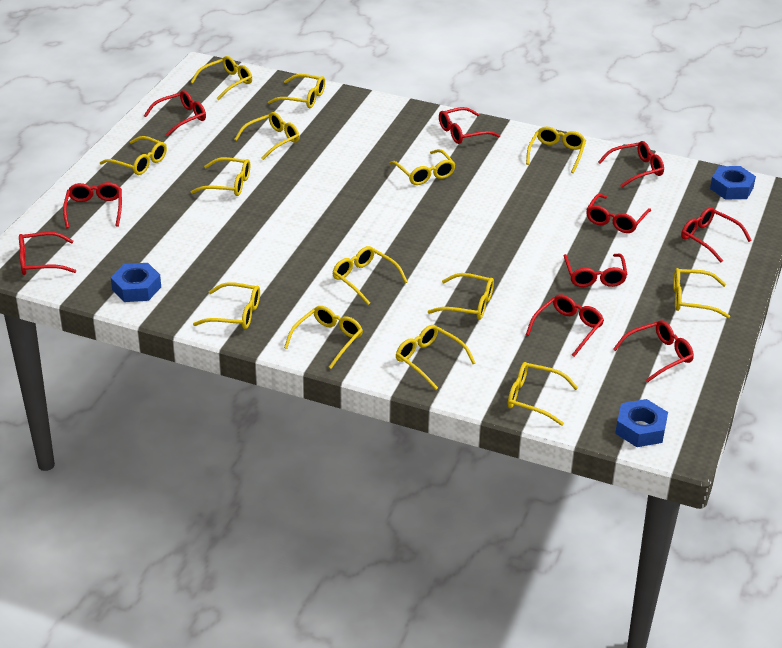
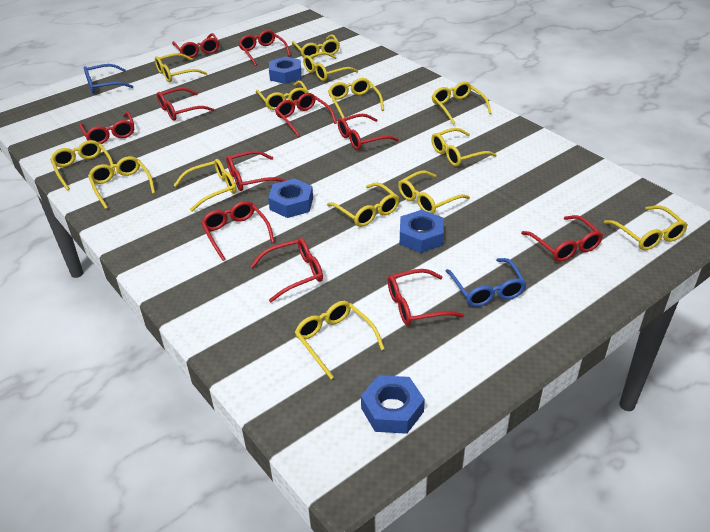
blue glasses: 0 -> 2
blue nut: 3 -> 4
red glasses: 10 -> 11

